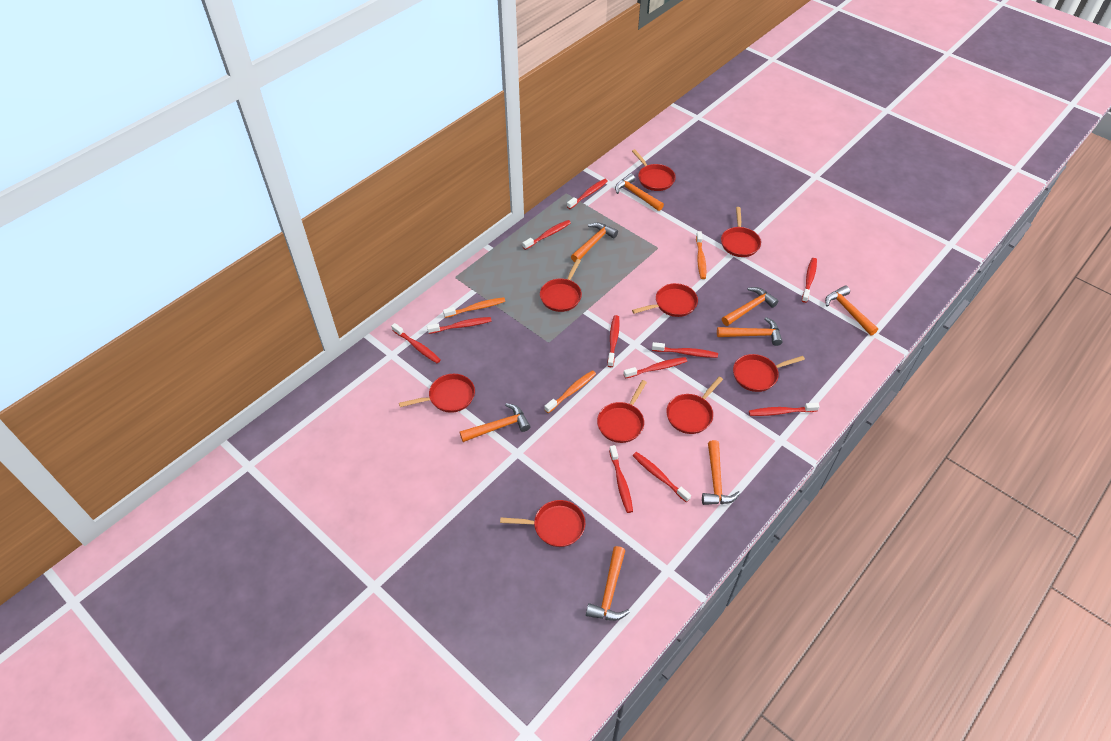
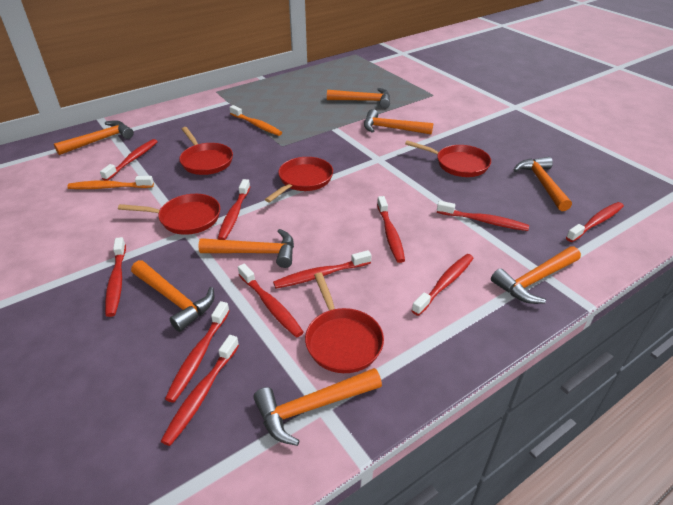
orange toothbrush: 3 -> 2
red pan: 9 -> 5

